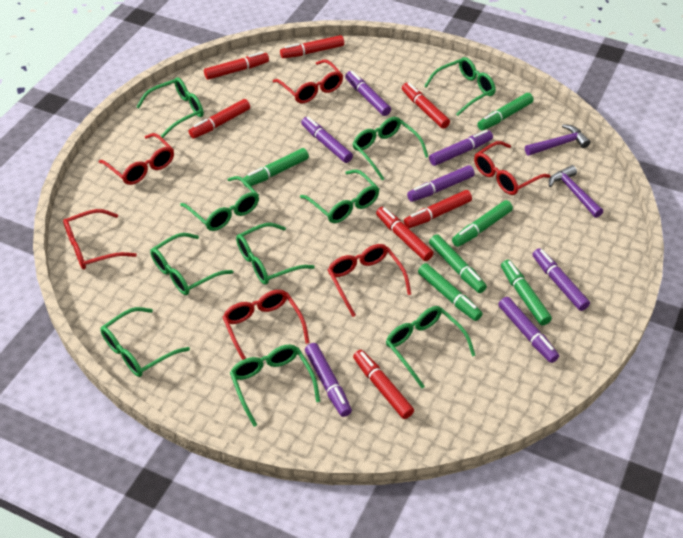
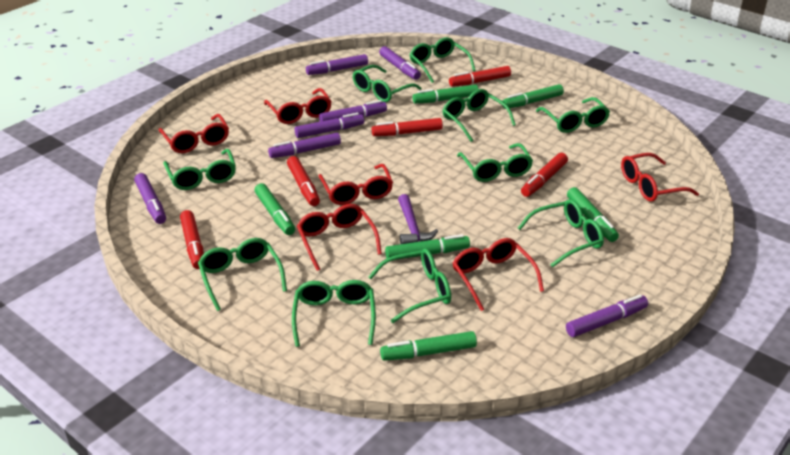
purple hammer: 2 -> 1
red marker: 7 -> 5

